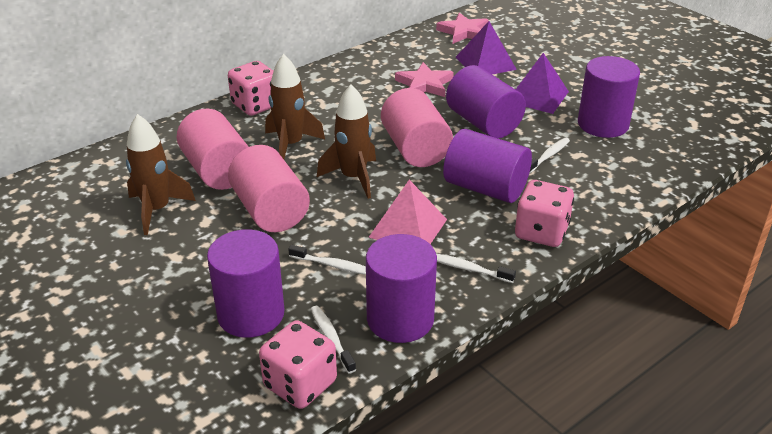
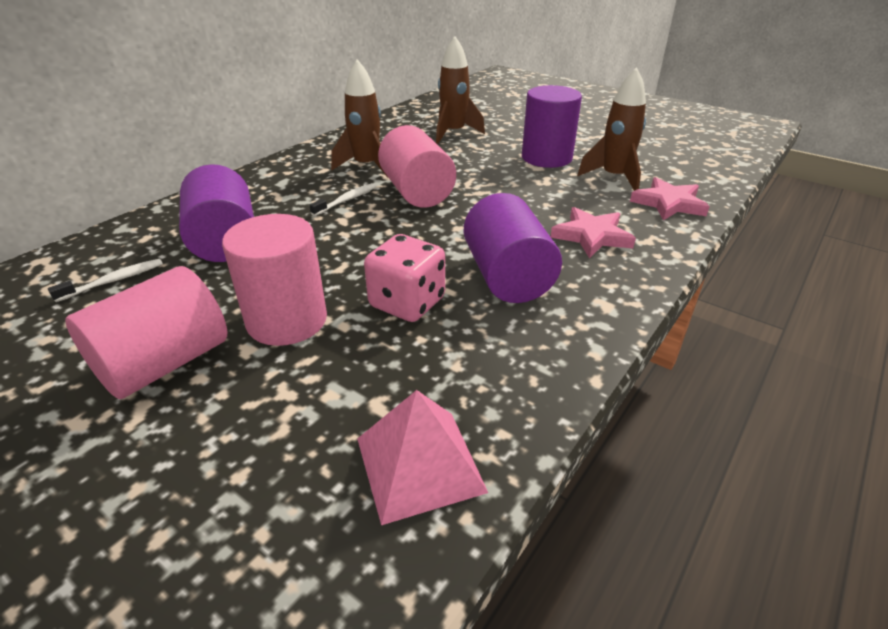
pink dice: 3 -> 1
purple cylinder: 5 -> 3
purple pyramid: 2 -> 0
white toothbrush: 4 -> 2

